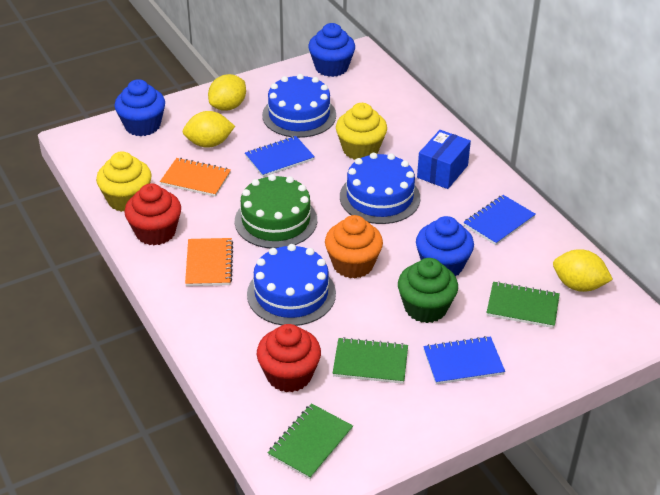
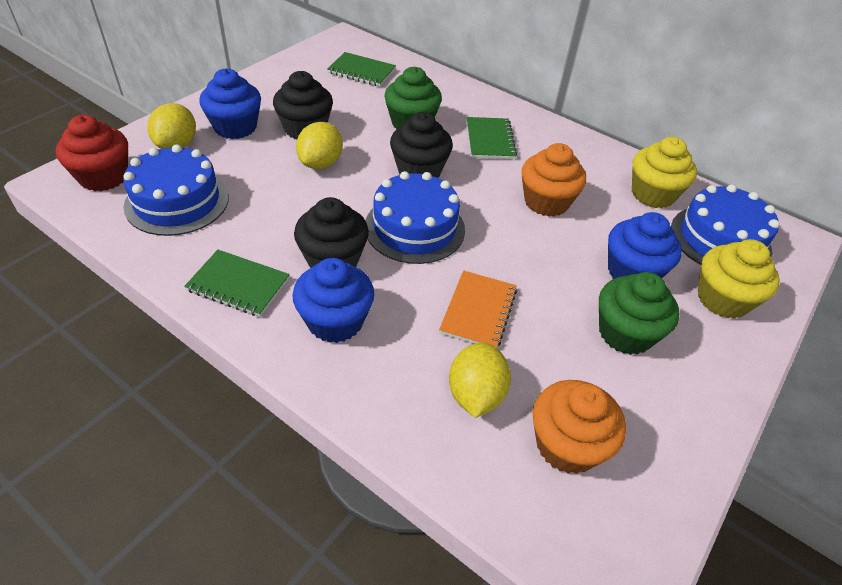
black cupcake: 0 -> 3
blue box: 1 -> 0
blue notebook: 3 -> 0
green cake: 1 -> 0
green cupcake: 1 -> 2
orange cupcake: 1 -> 2
orange notebook: 2 -> 1
red cupcake: 2 -> 1

